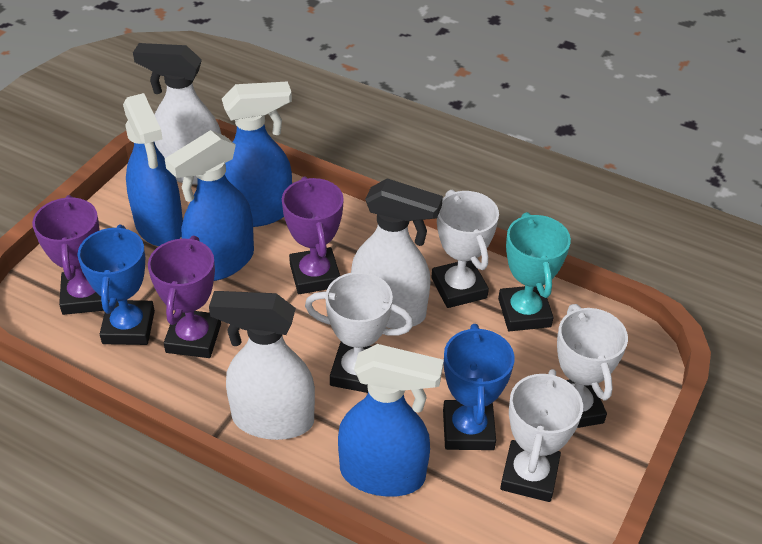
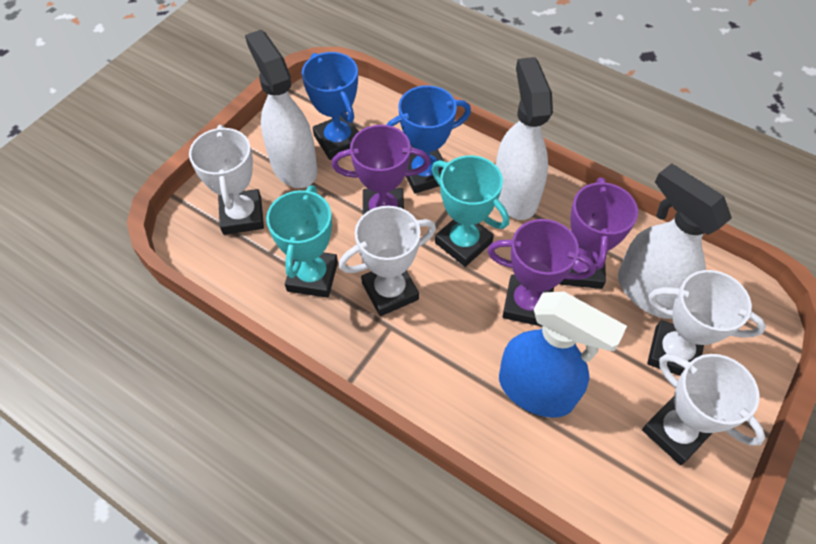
blue spray bottle: 4 -> 1
turquoise trophy: 1 -> 2

